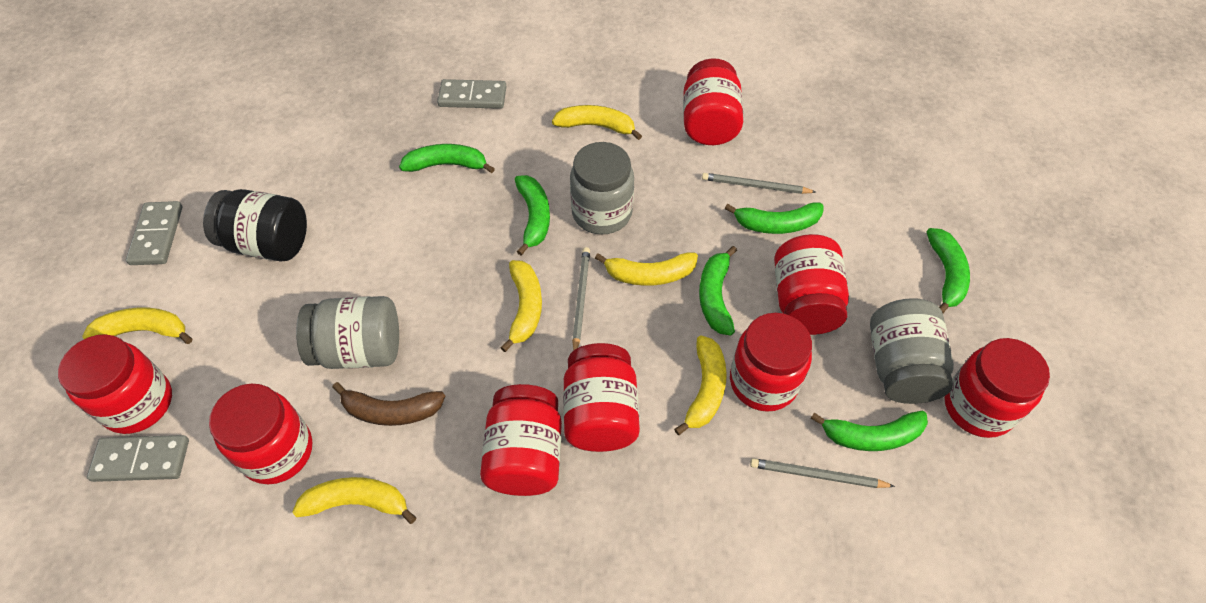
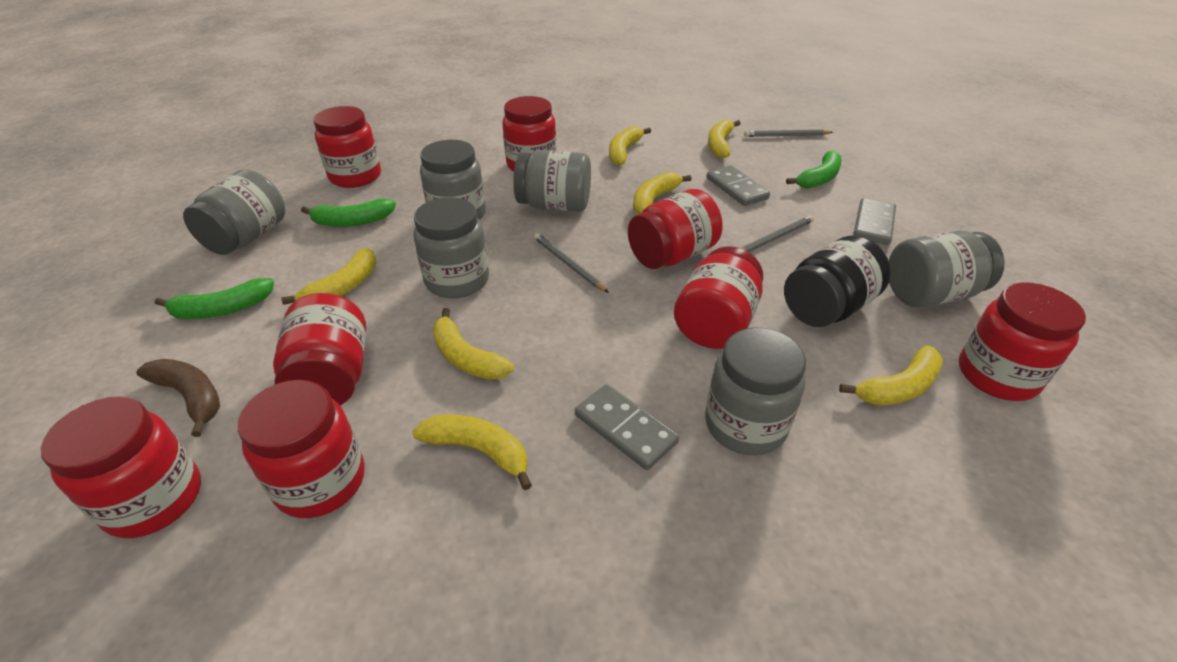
green banana: 6 -> 3
grey jar: 3 -> 6
yellow banana: 6 -> 7

